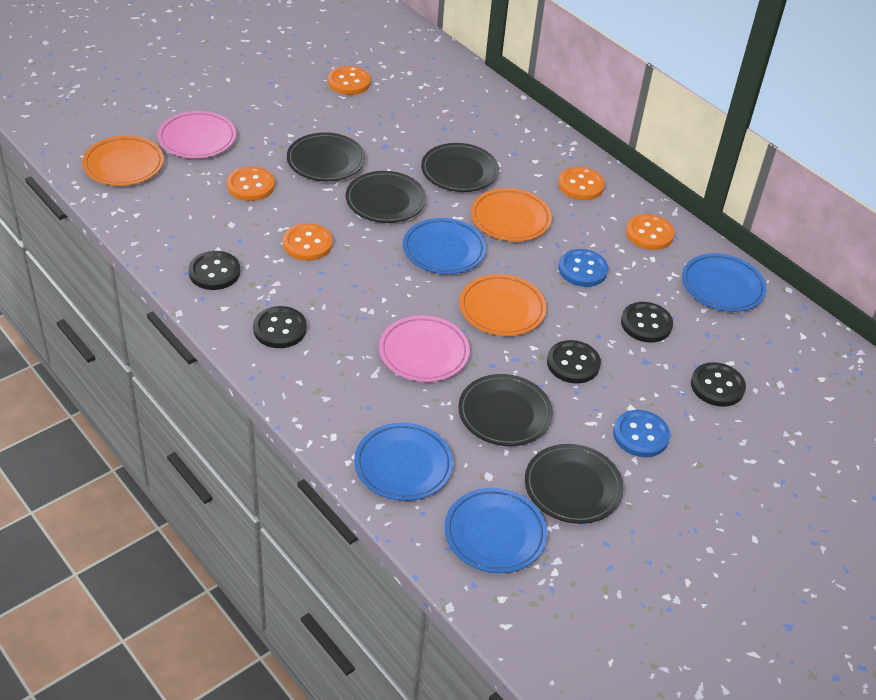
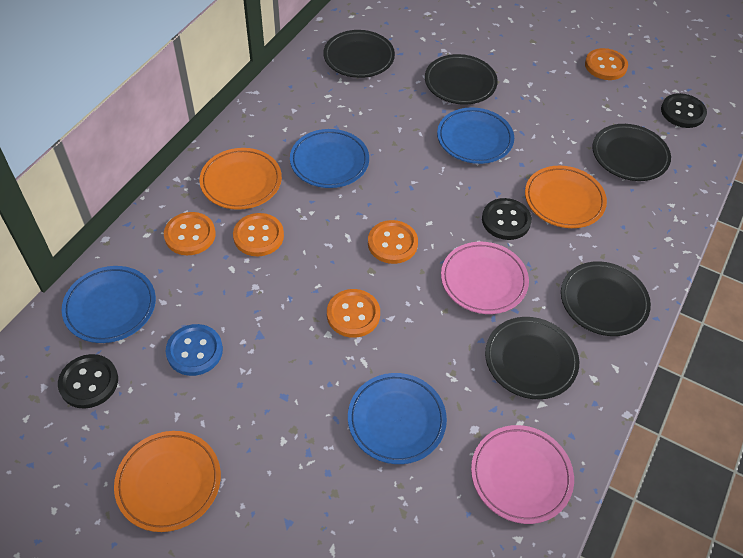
black button: 5 -> 3
blue button: 2 -> 1

